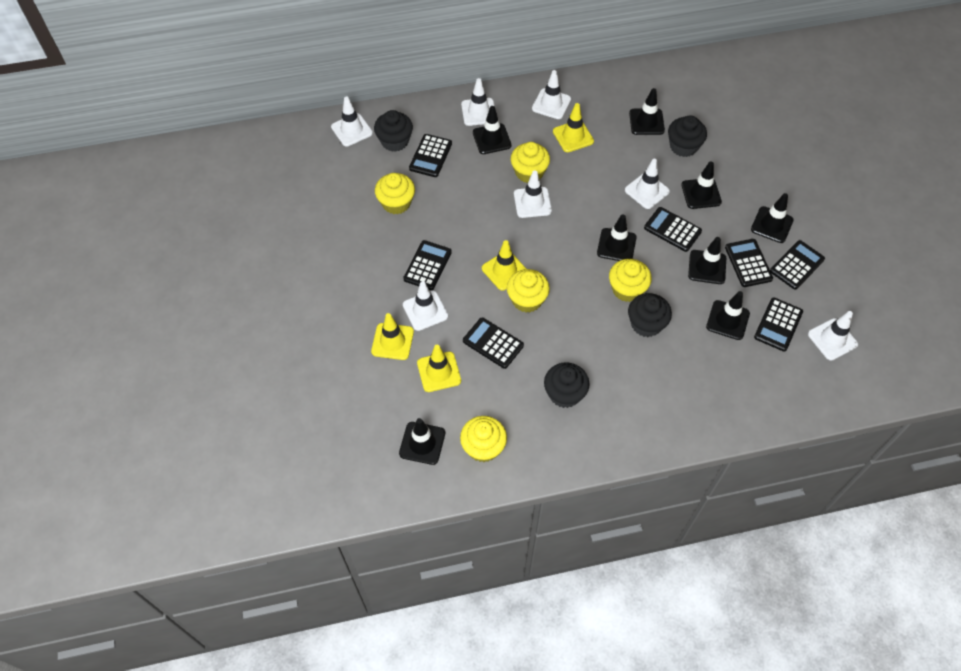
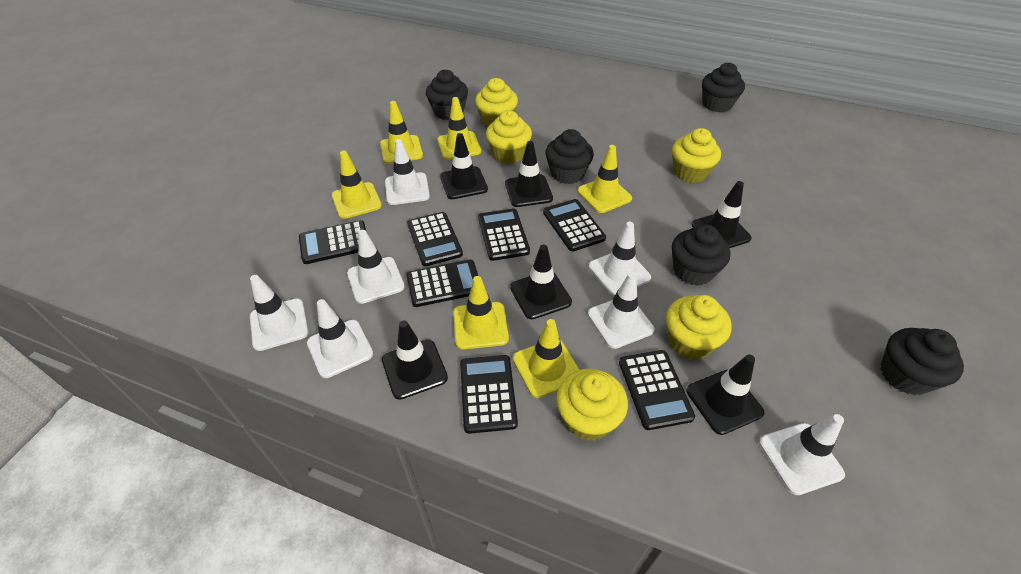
black cupcake: 4 -> 5
black traffic cone: 8 -> 6
yellow traffic cone: 4 -> 6

